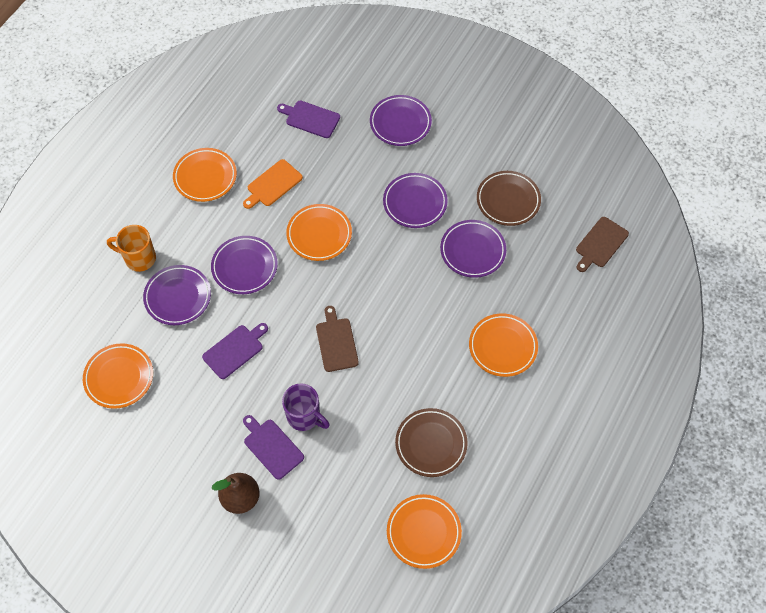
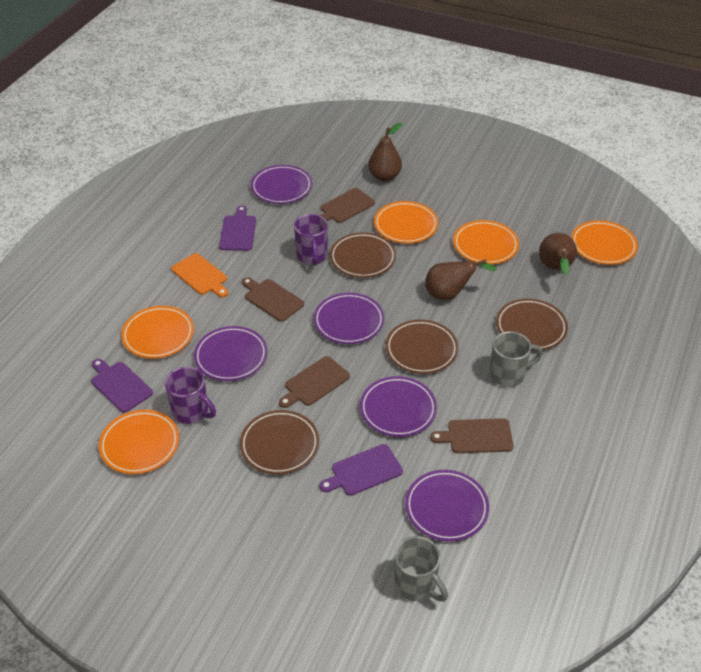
brown cutting board: 2 -> 4
brown pear: 1 -> 3
brown plate: 2 -> 4
grey mug: 0 -> 2
orange mug: 1 -> 0
purple mug: 1 -> 2

